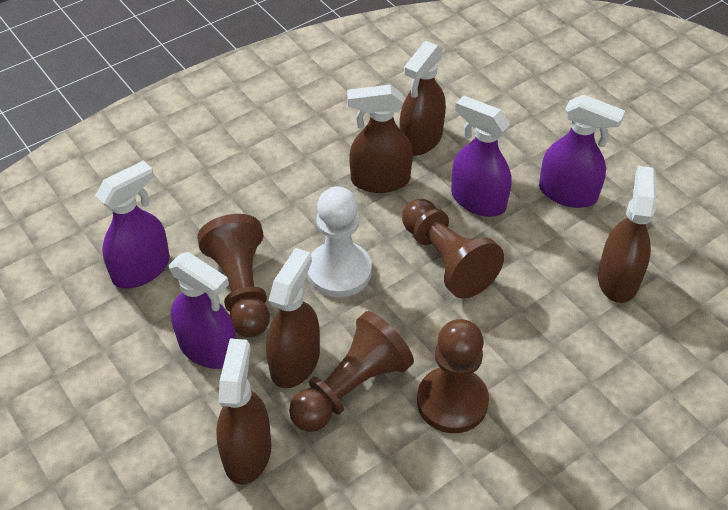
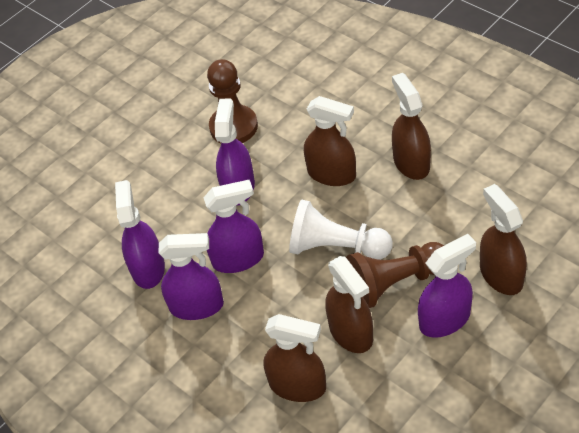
brown pawn: 4 -> 2
purple spray bottle: 4 -> 5

